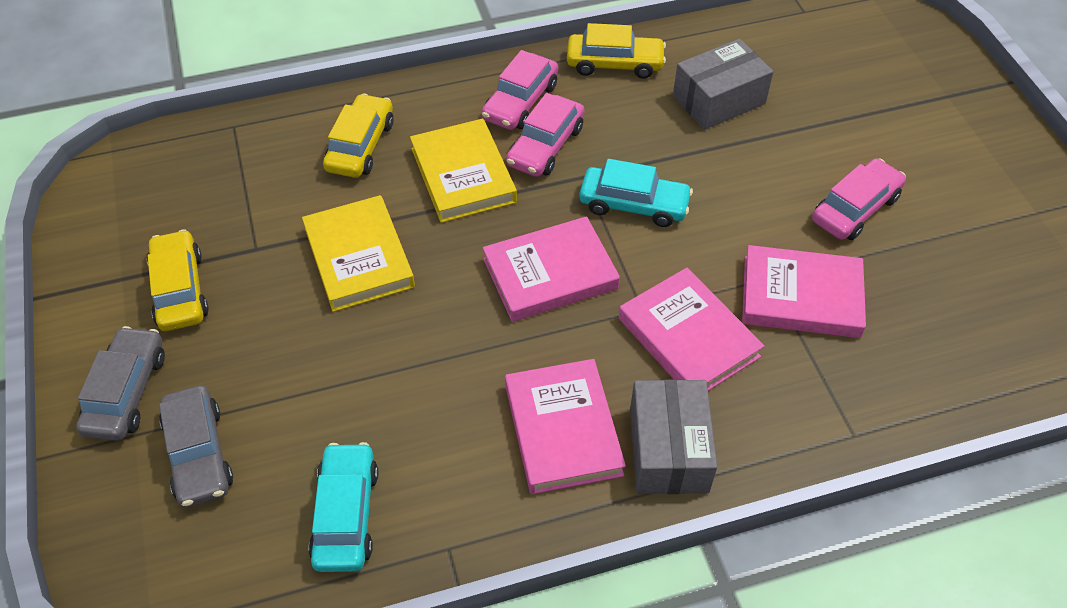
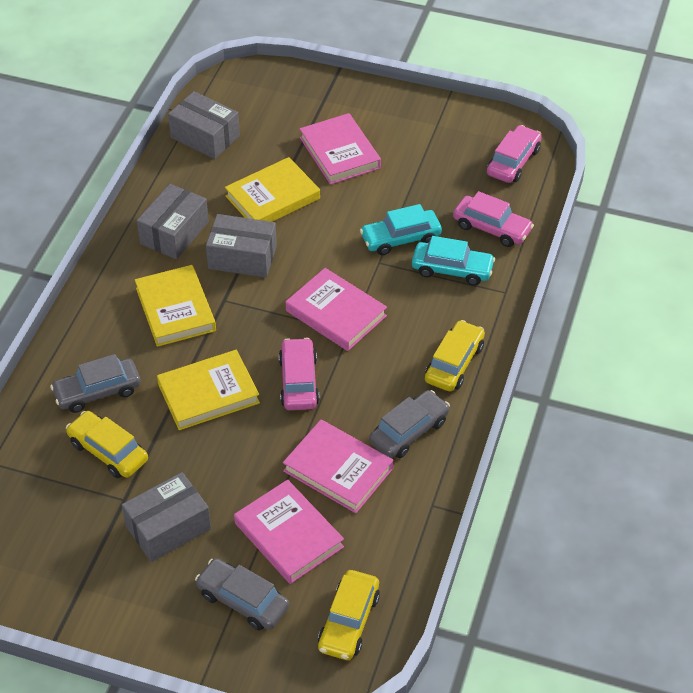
grey box: 2 -> 4
grey car: 2 -> 3
yellow book: 2 -> 3

